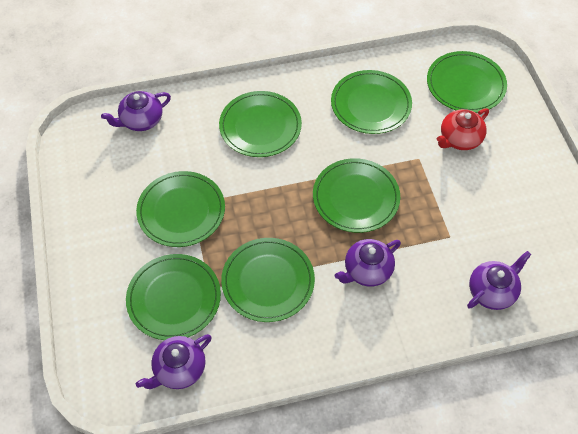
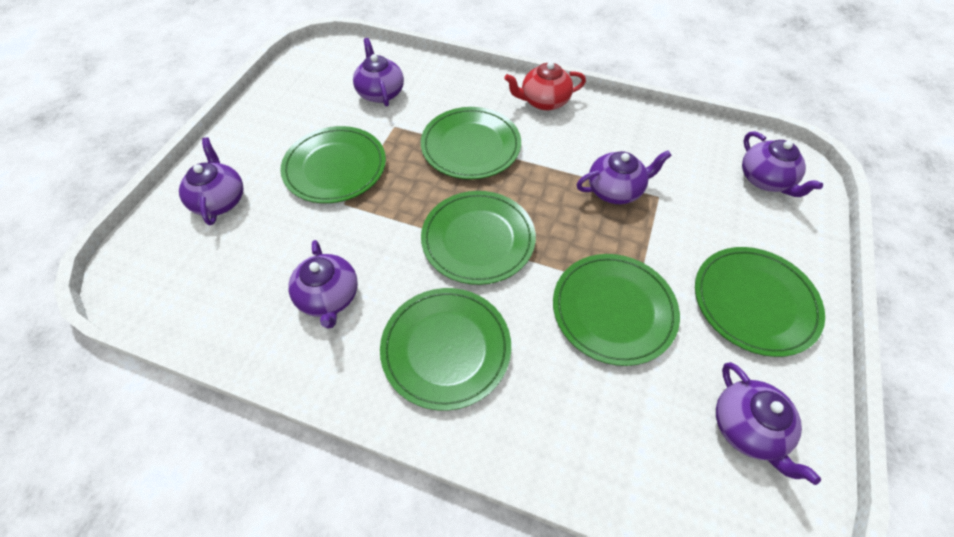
green plate: 7 -> 6
purple teapot: 4 -> 6

